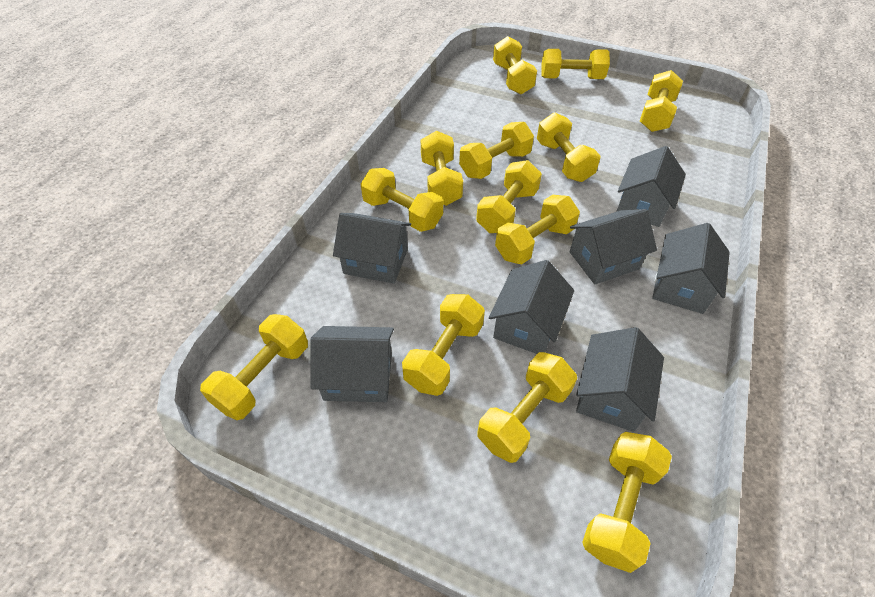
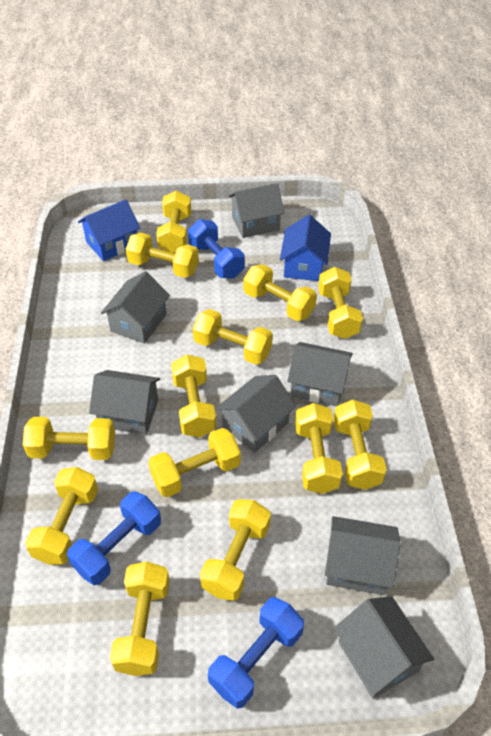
blue dumbbell: 0 -> 3
blue house: 0 -> 2

